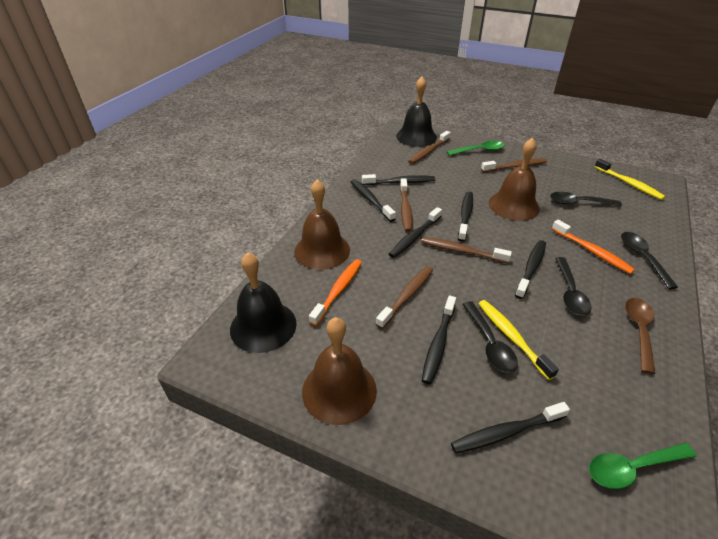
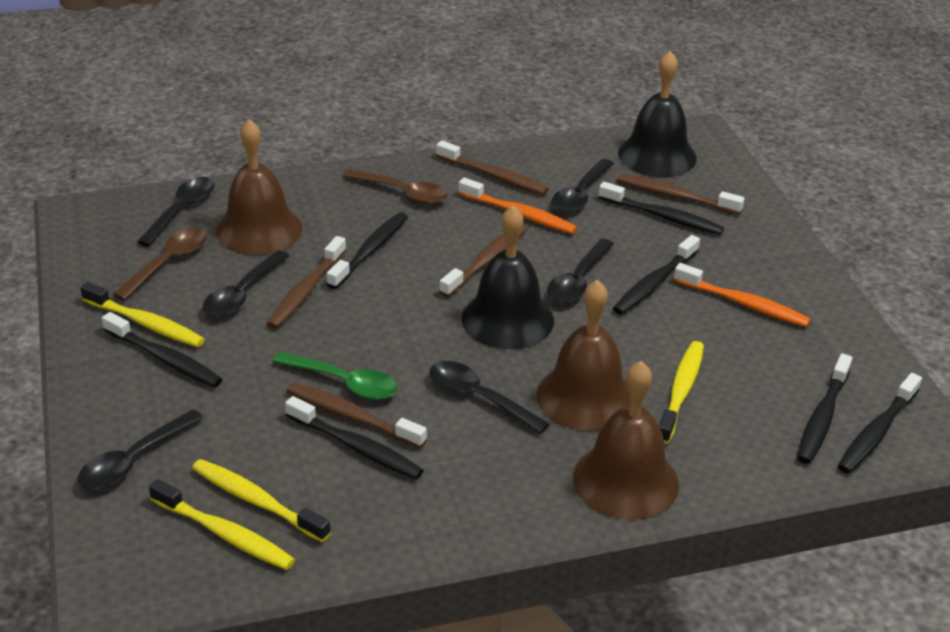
black spoon: 4 -> 6
brown spoon: 1 -> 2
green spoon: 2 -> 1
yellow toothbrush: 2 -> 4

